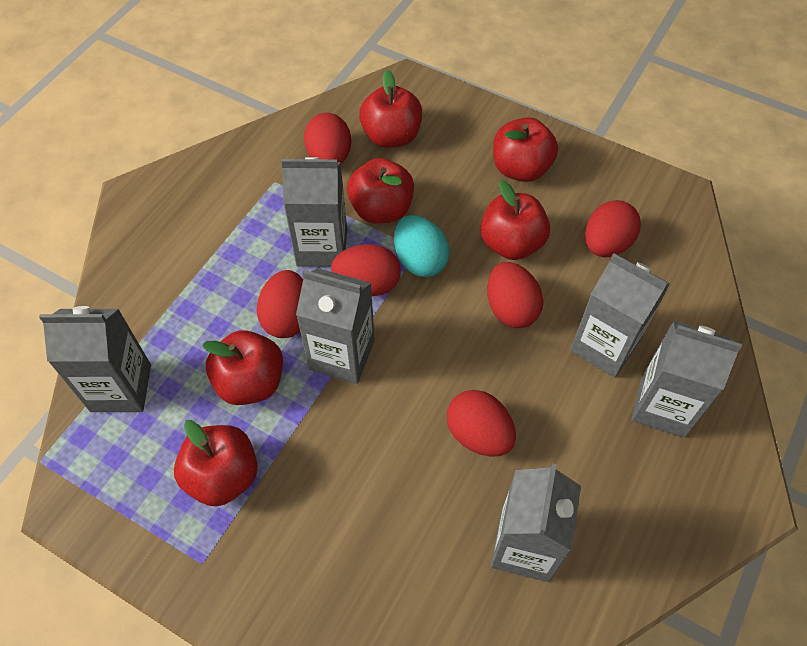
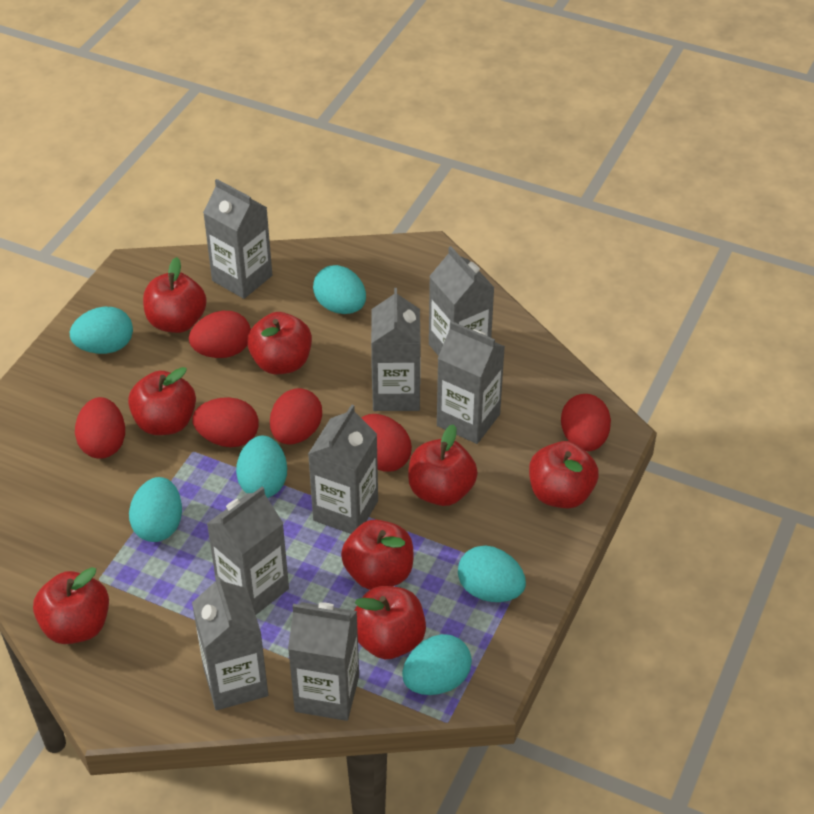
grey carton: 6 -> 8
red apple: 6 -> 8
turquoise egg: 1 -> 6

